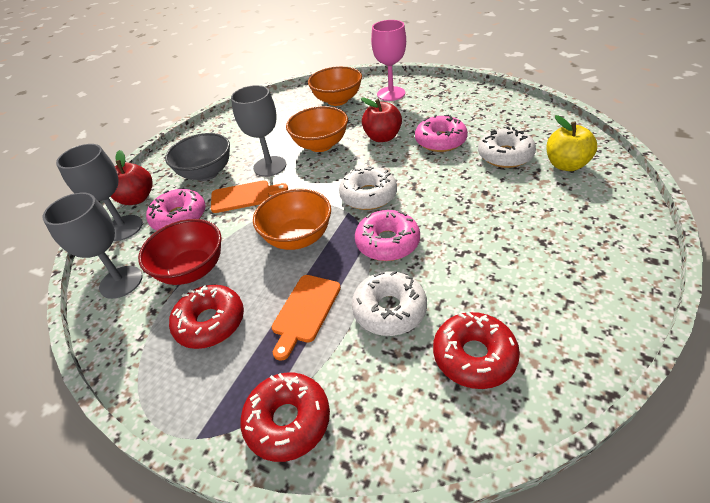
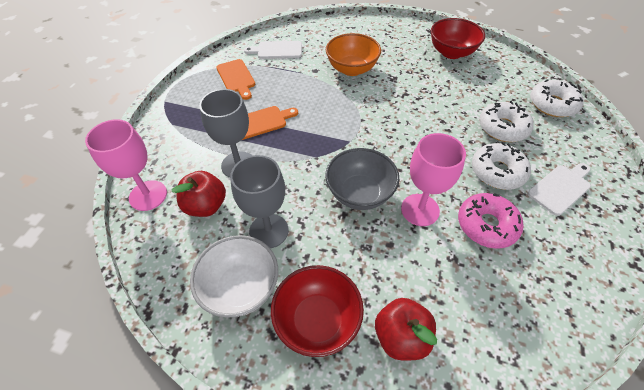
grey goblet: 3 -> 2
orange bowl: 3 -> 1
pink donut: 3 -> 1
pink goblet: 1 -> 2
red bowl: 1 -> 2
red donut: 3 -> 0
white bowl: 0 -> 1
white cutting board: 0 -> 2
yellow apple: 1 -> 0

